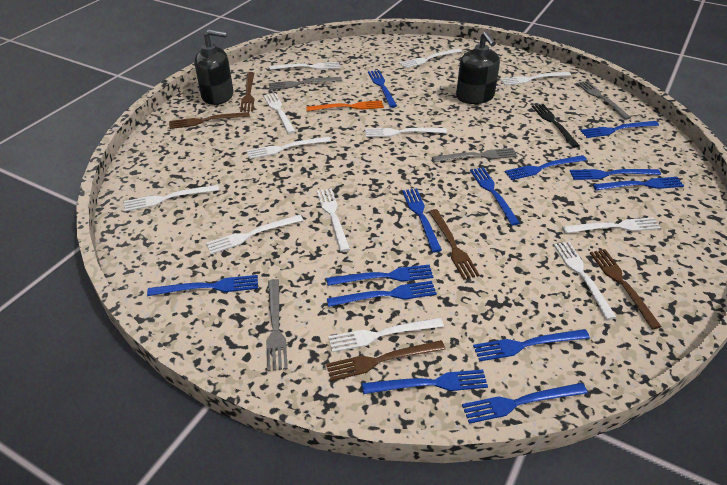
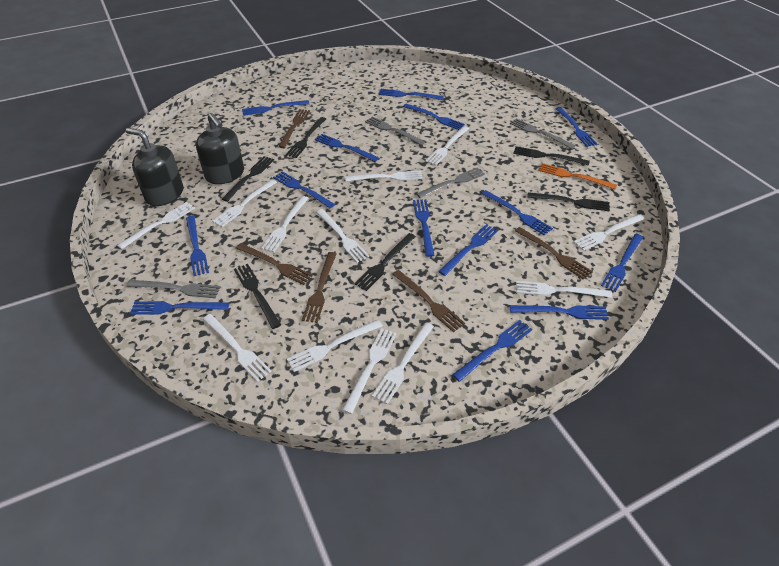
black fork: 1 -> 6
blue fork: 13 -> 14

